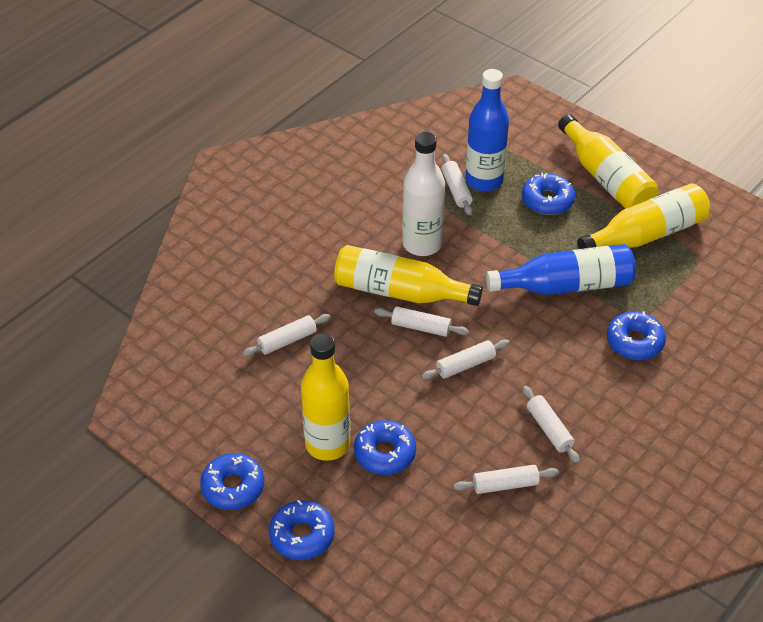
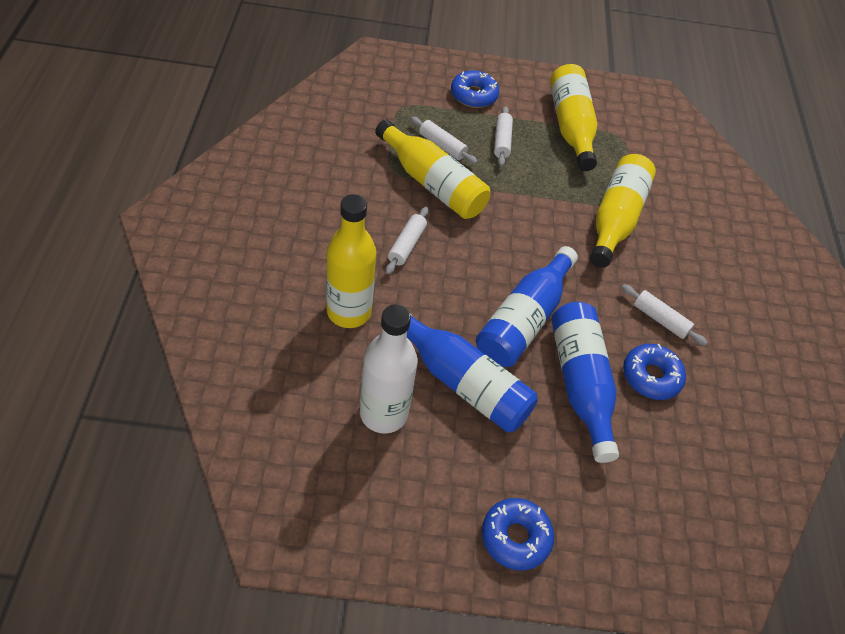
blue bottle: 2 -> 3
blue donut: 5 -> 3
white rolling pin: 6 -> 4

